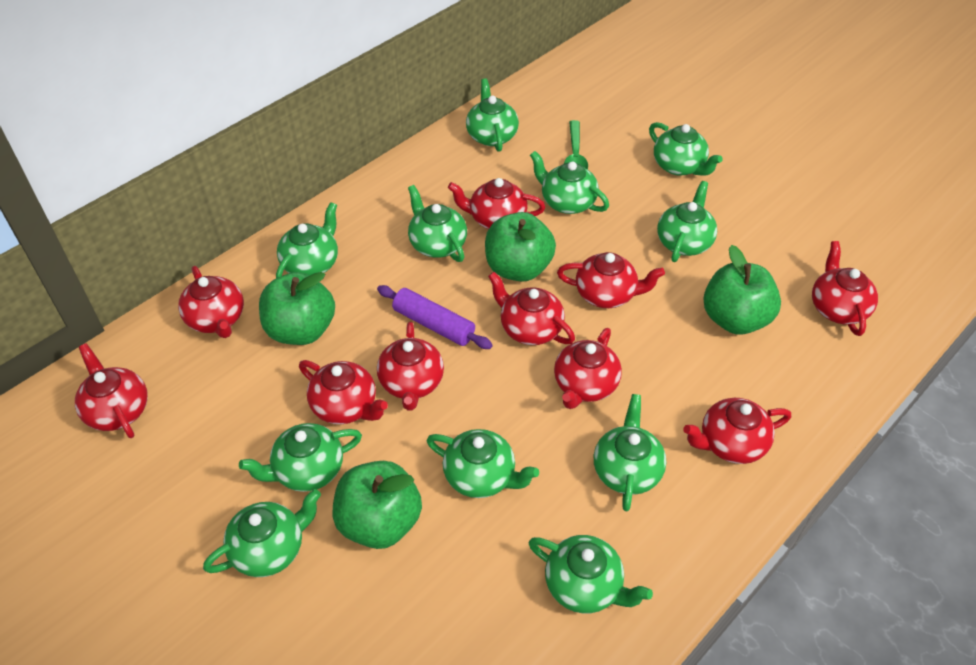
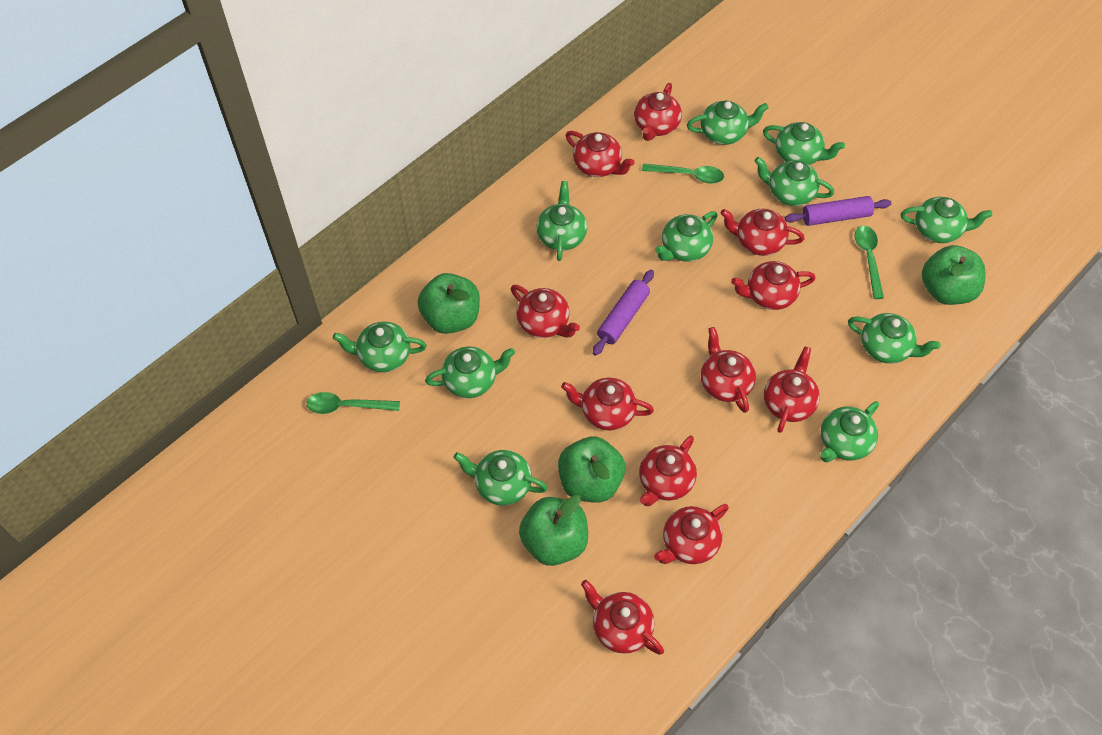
green spoon: 1 -> 3
purple rolling pin: 1 -> 2
red teapot: 10 -> 11

